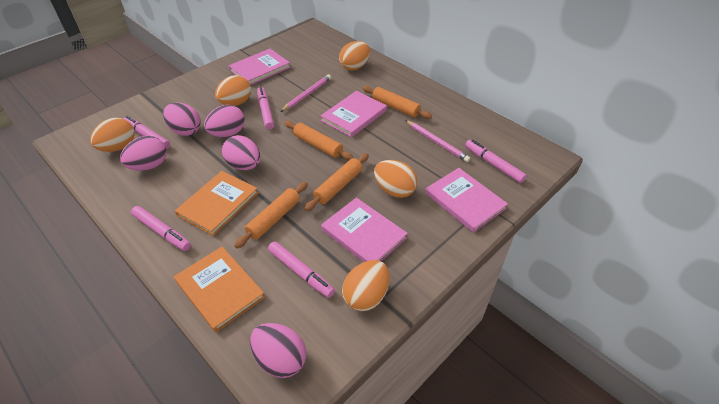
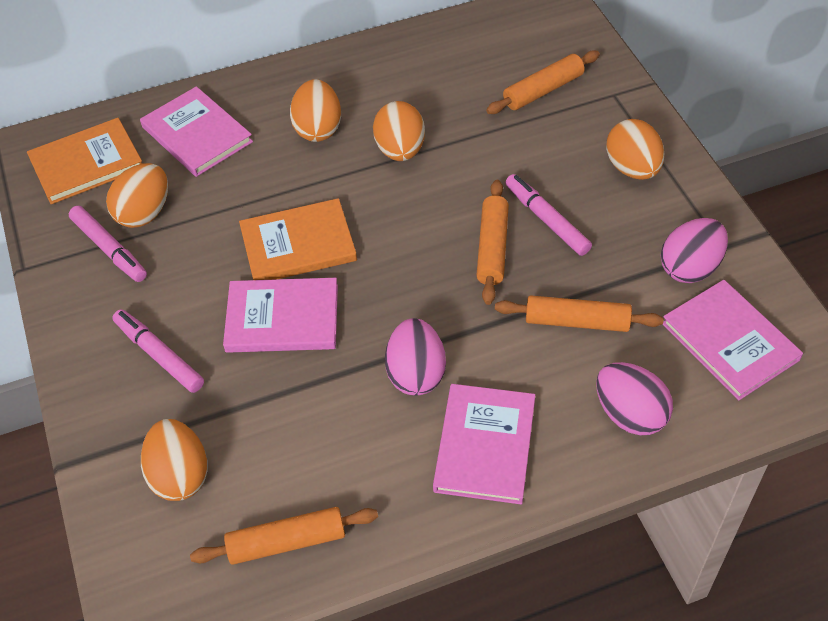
pink egg: 5 -> 3
pink marker: 5 -> 3
pink pencil: 2 -> 0

